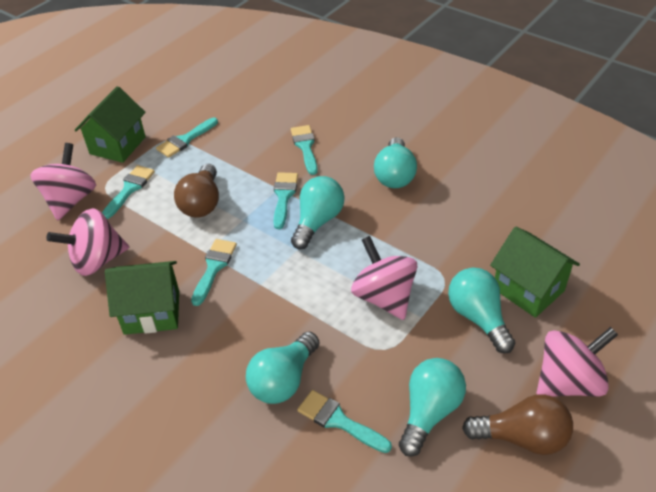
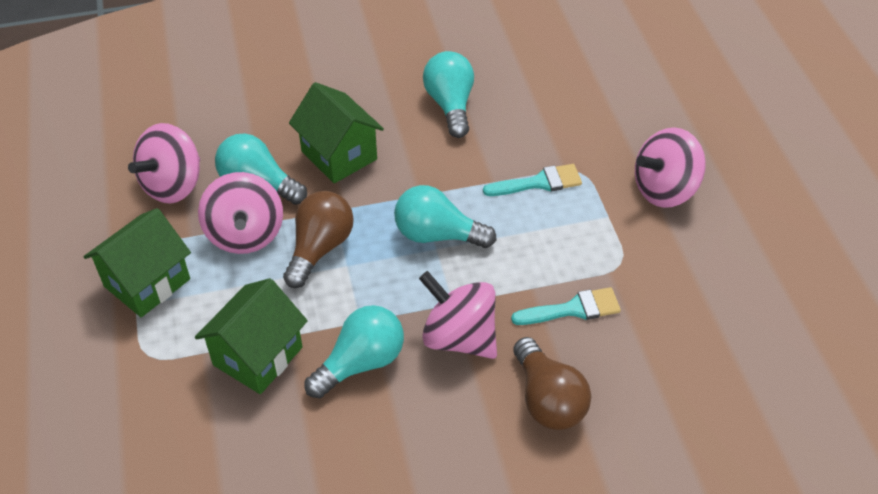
turquoise brush: 6 -> 2
turquoise light bulb: 5 -> 4

